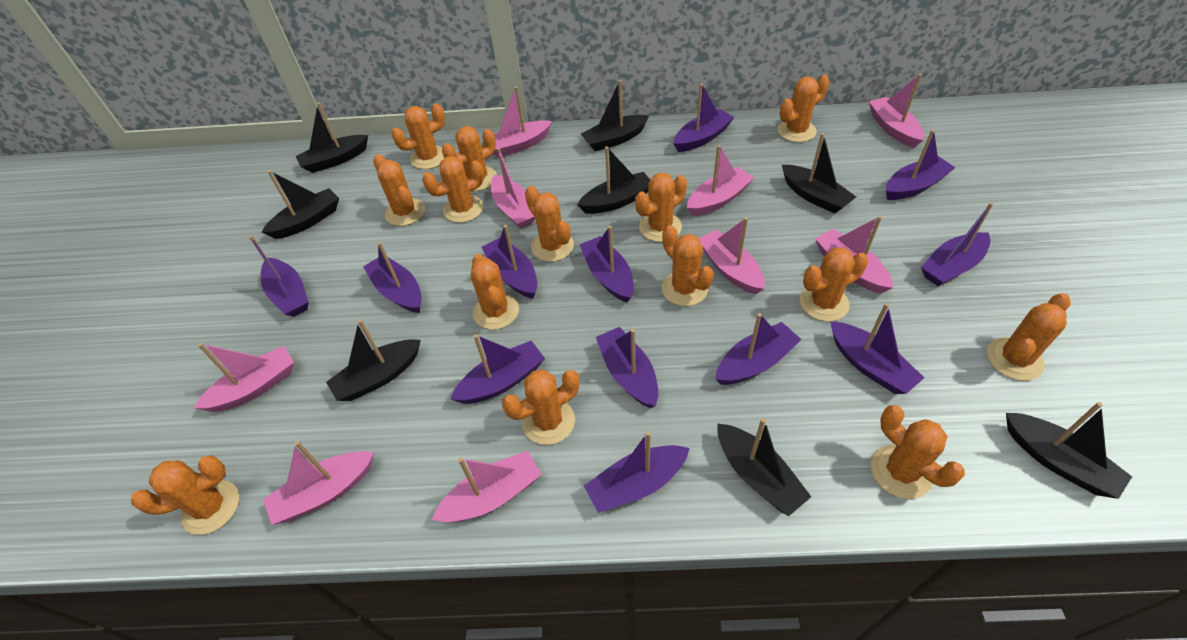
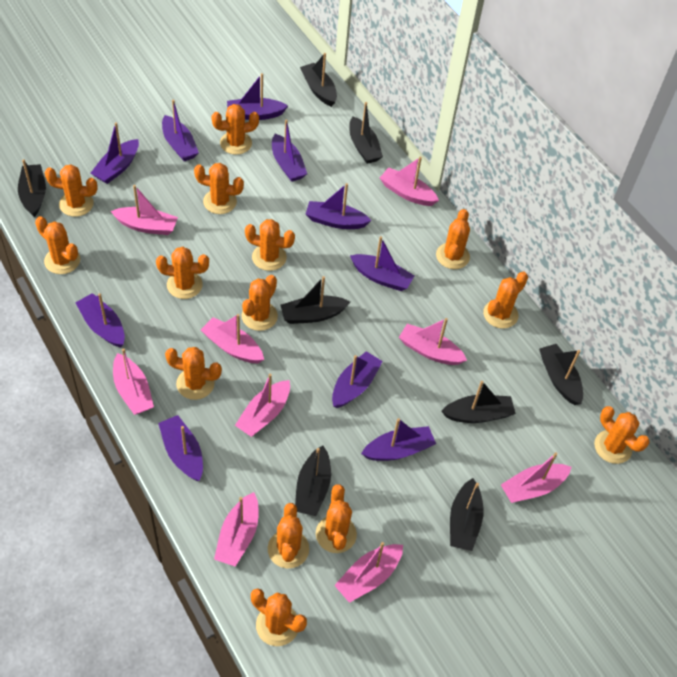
purple boat: 12 -> 10

